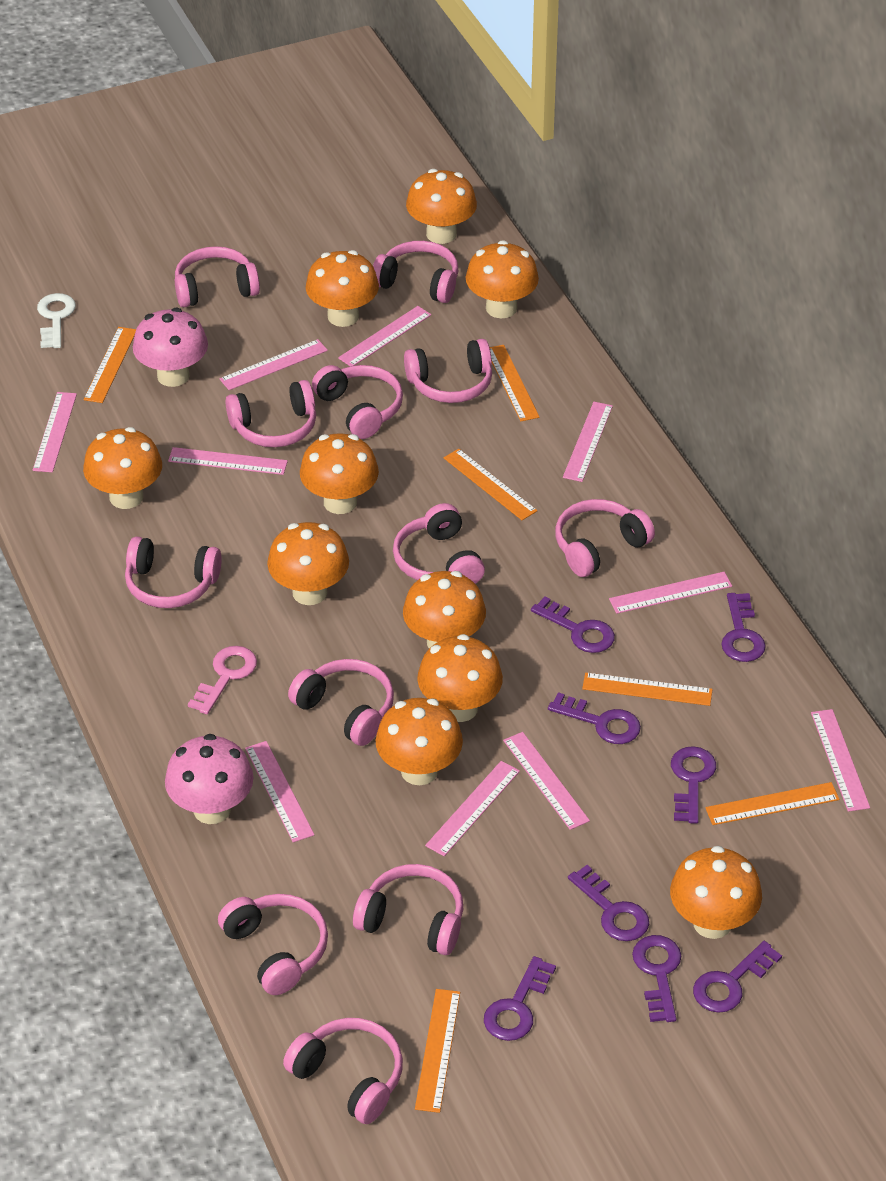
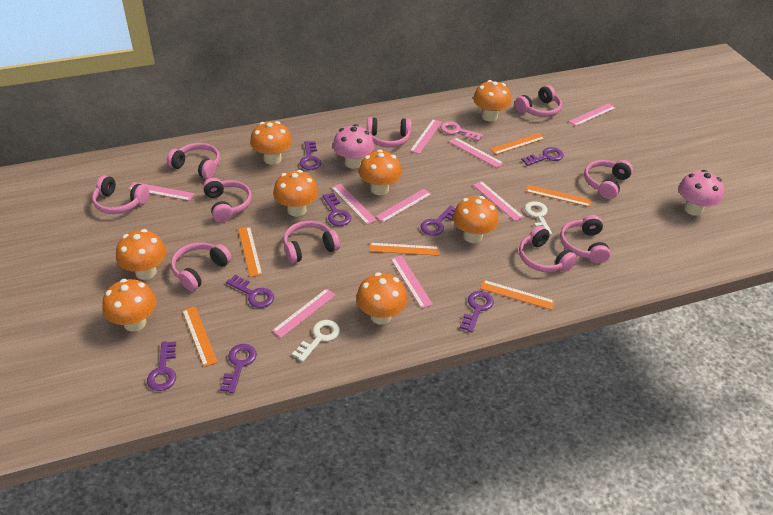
orange mushroom: 10 -> 8
pink headphones: 12 -> 10
pink ruler: 10 -> 9
white key: 1 -> 2

